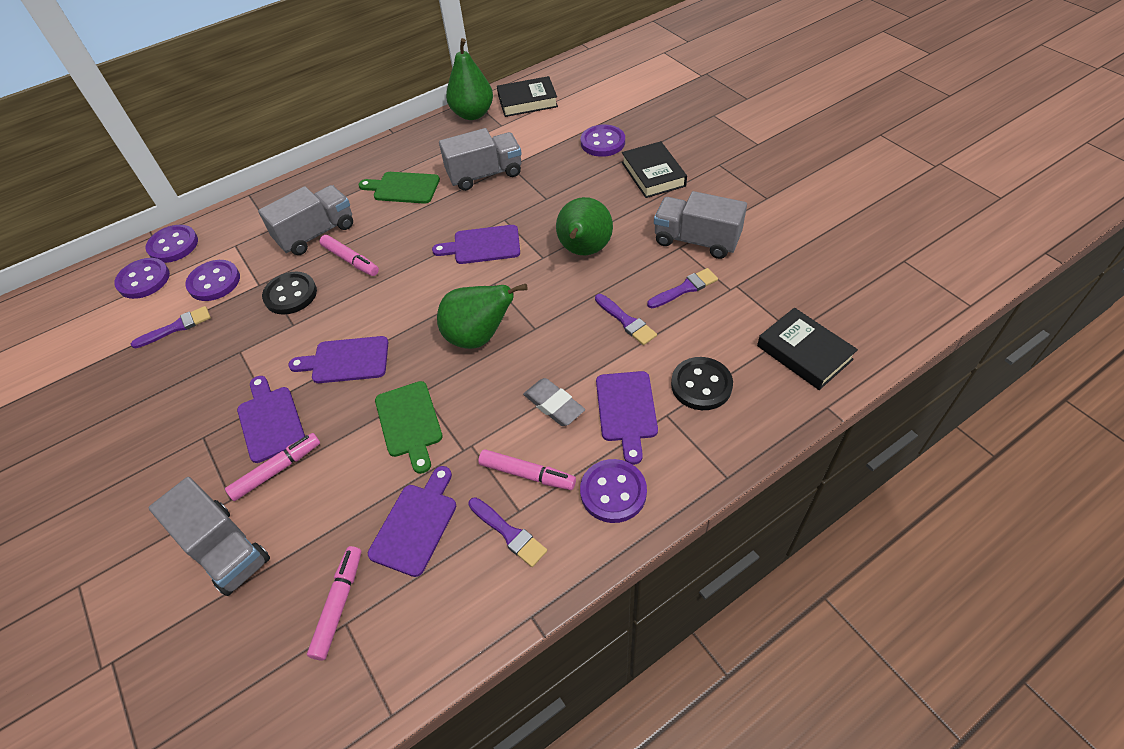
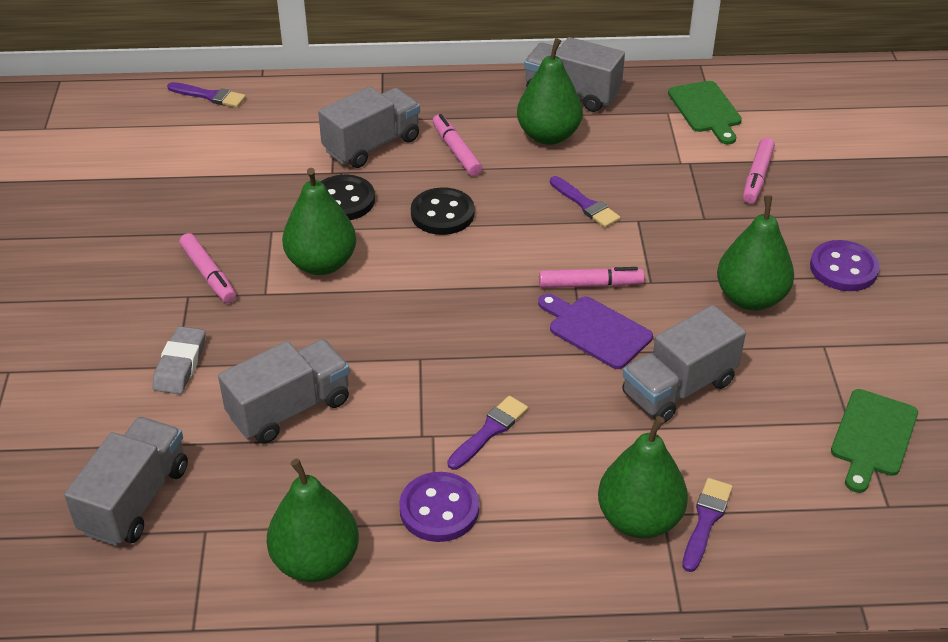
black book: 3 -> 0
green pear: 3 -> 5
grey truck: 4 -> 5
purple button: 5 -> 2
purple cutting board: 5 -> 1

